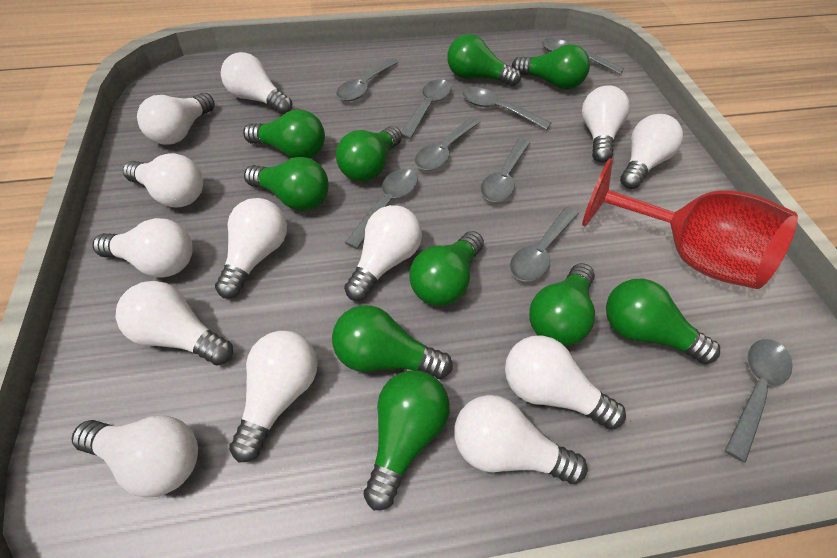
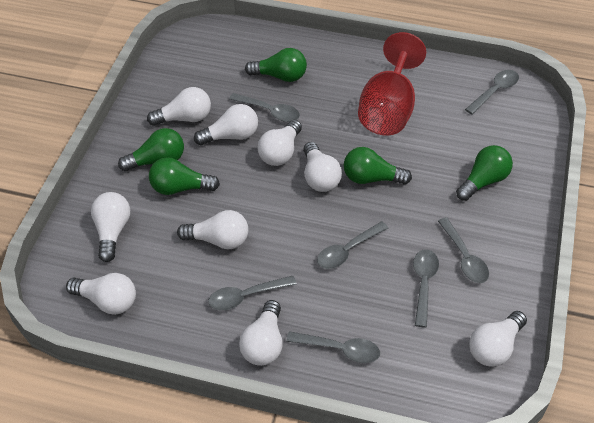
green light bulb: 10 -> 5
grey spoon: 9 -> 7
white light bulb: 13 -> 9

